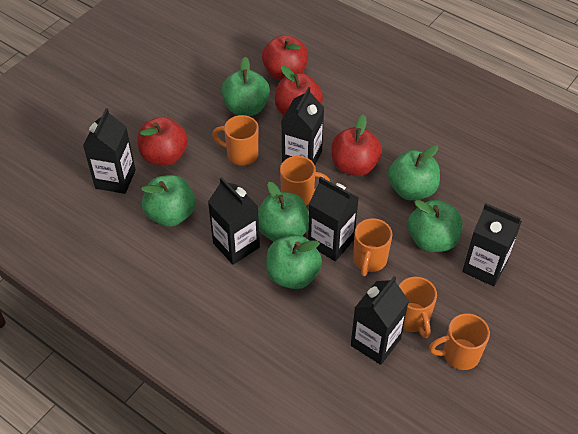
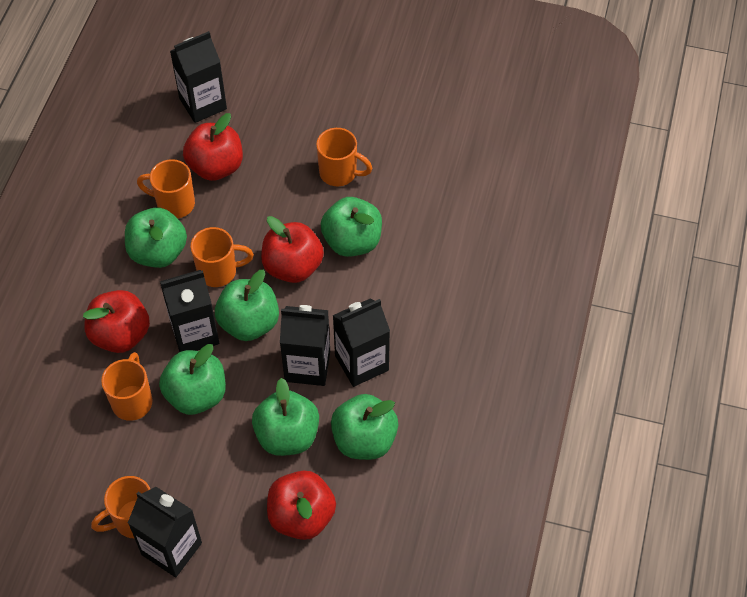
black carton: 6 -> 5

